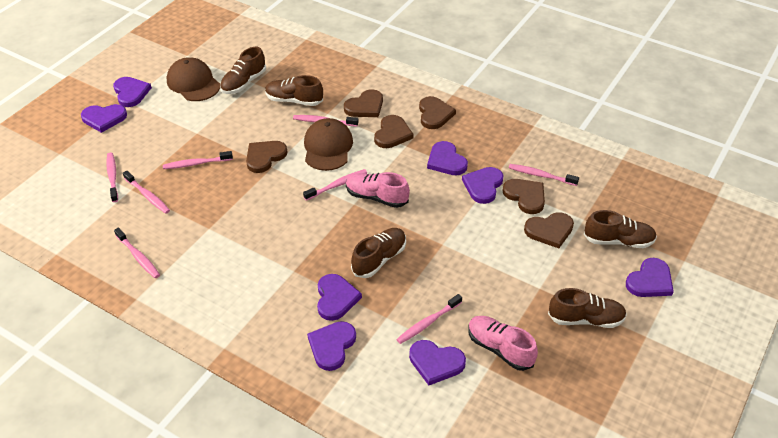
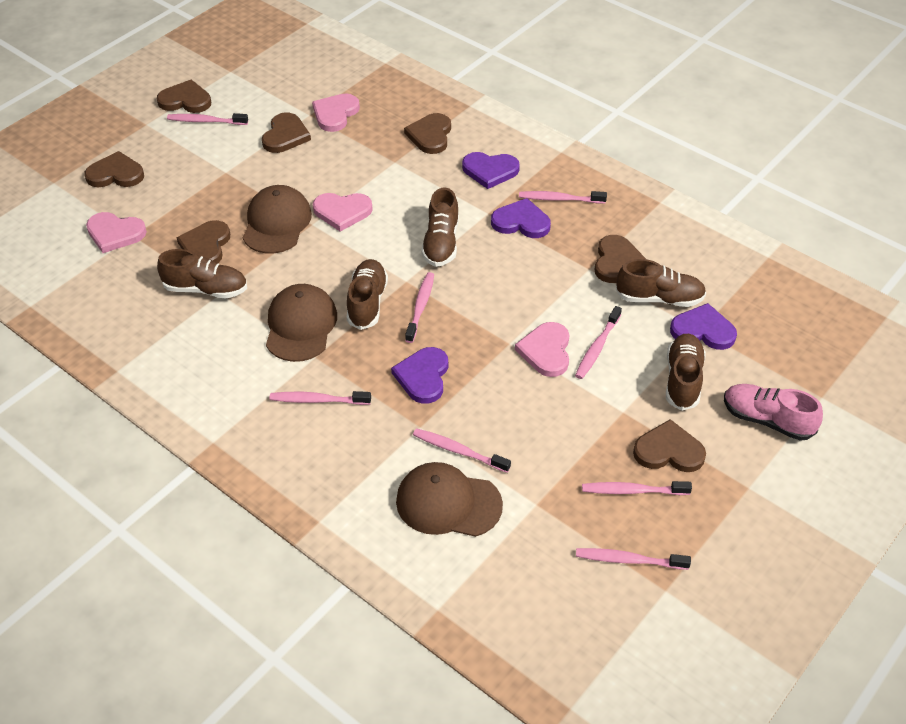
brown cap: 2 -> 3
brown heart: 6 -> 7
pink heart: 0 -> 4
pink shoe: 2 -> 1
purple heart: 8 -> 4

